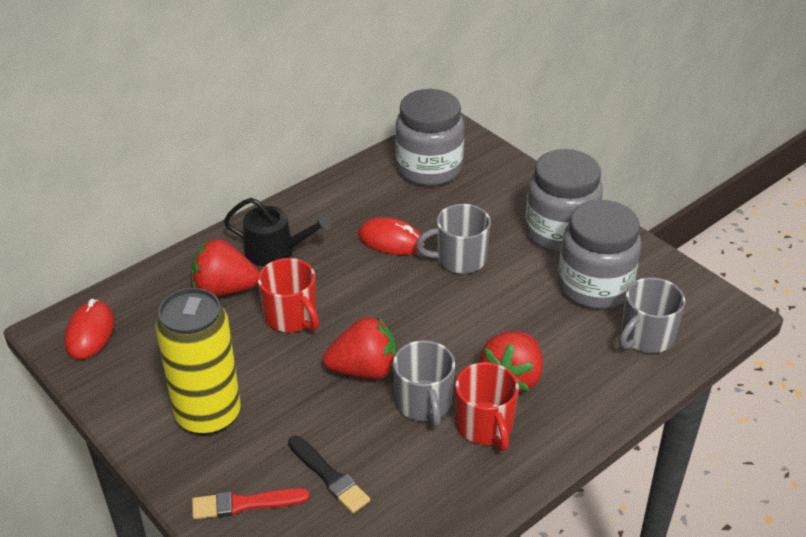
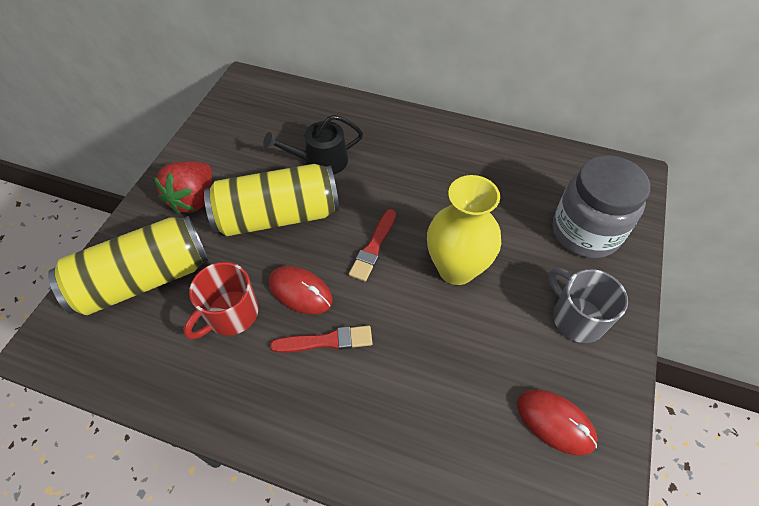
black brush: 1 -> 0
grey jar: 3 -> 1
grey mug: 3 -> 1
red brush: 1 -> 2
red mug: 2 -> 1
red strawberry: 3 -> 1
yellow can: 1 -> 2
yellow vase: 0 -> 1

